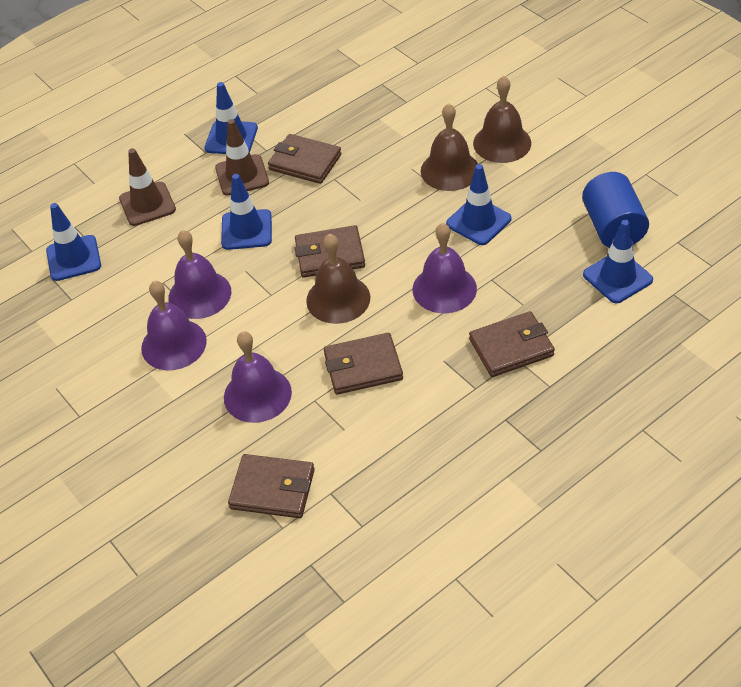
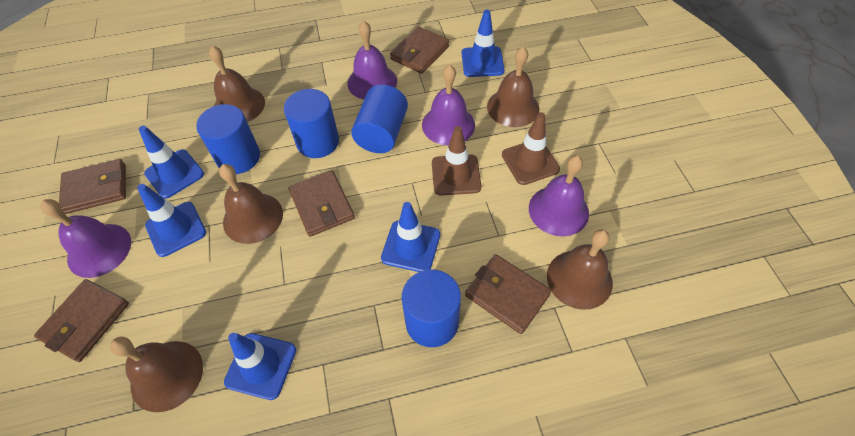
blue cylinder: 1 -> 4
brown bell: 3 -> 5

